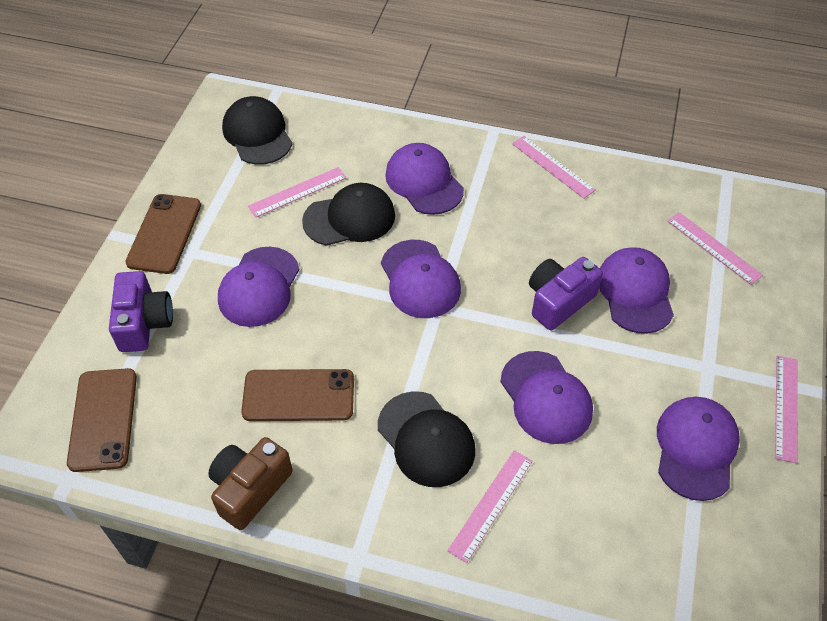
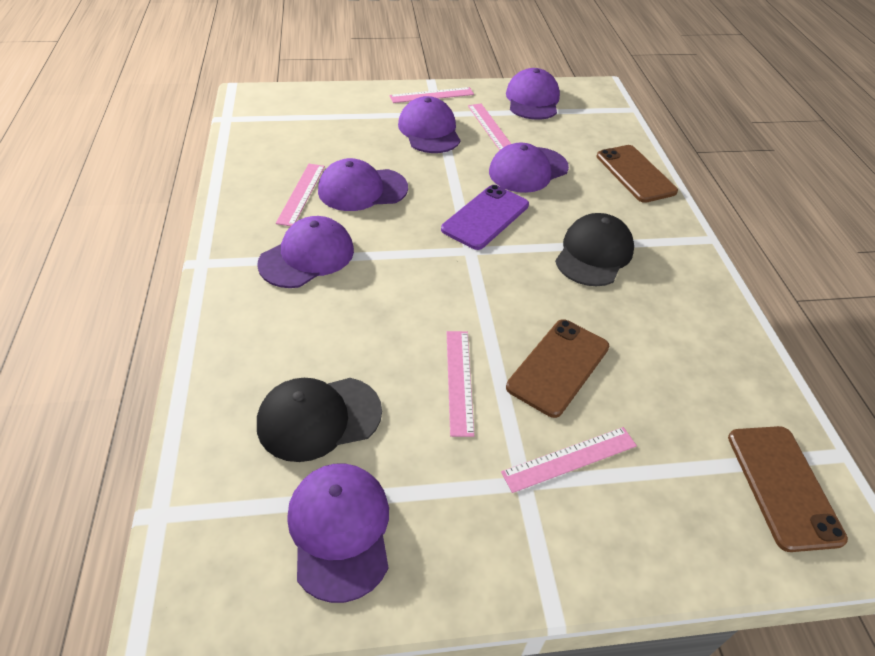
black cap: 3 -> 2
brown camera: 1 -> 0
purple camera: 2 -> 0
purple phone: 0 -> 1

